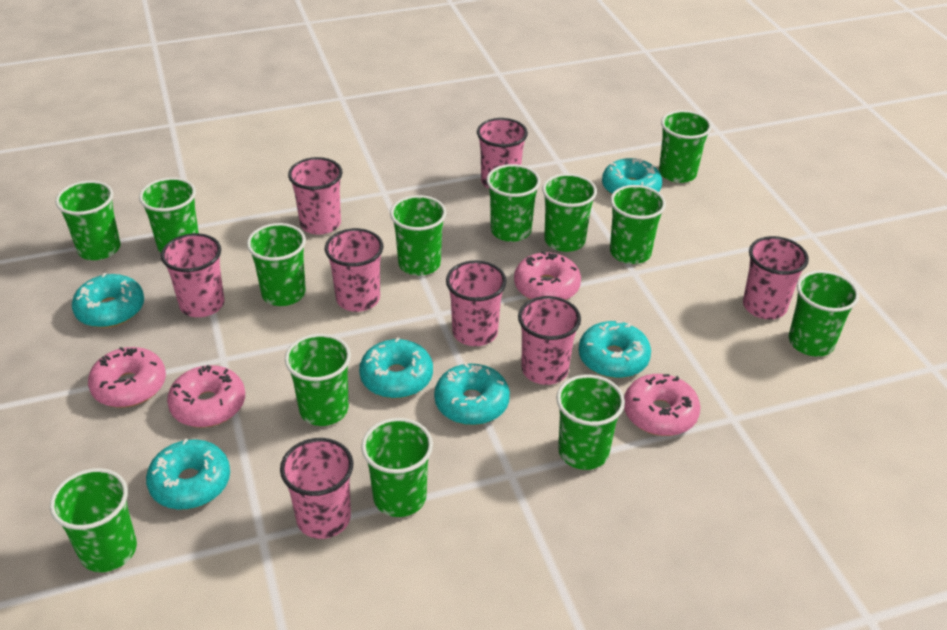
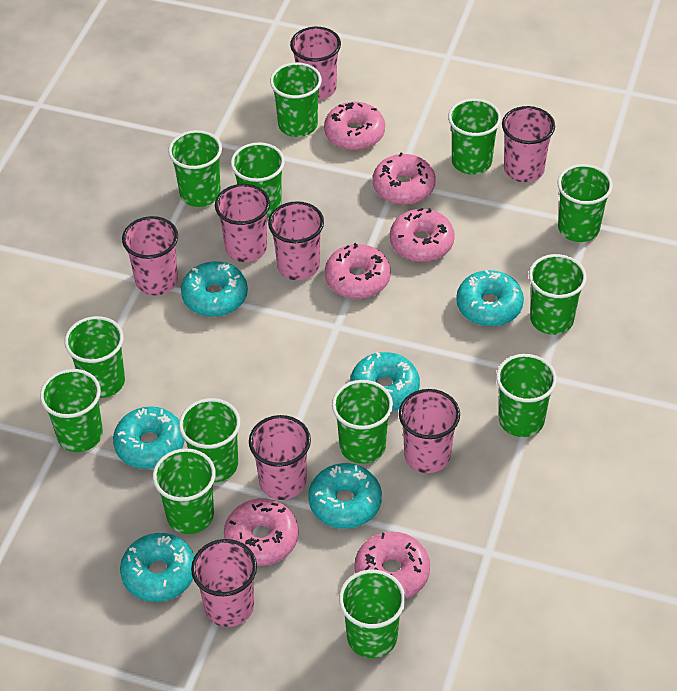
pink donut: 4 -> 6

